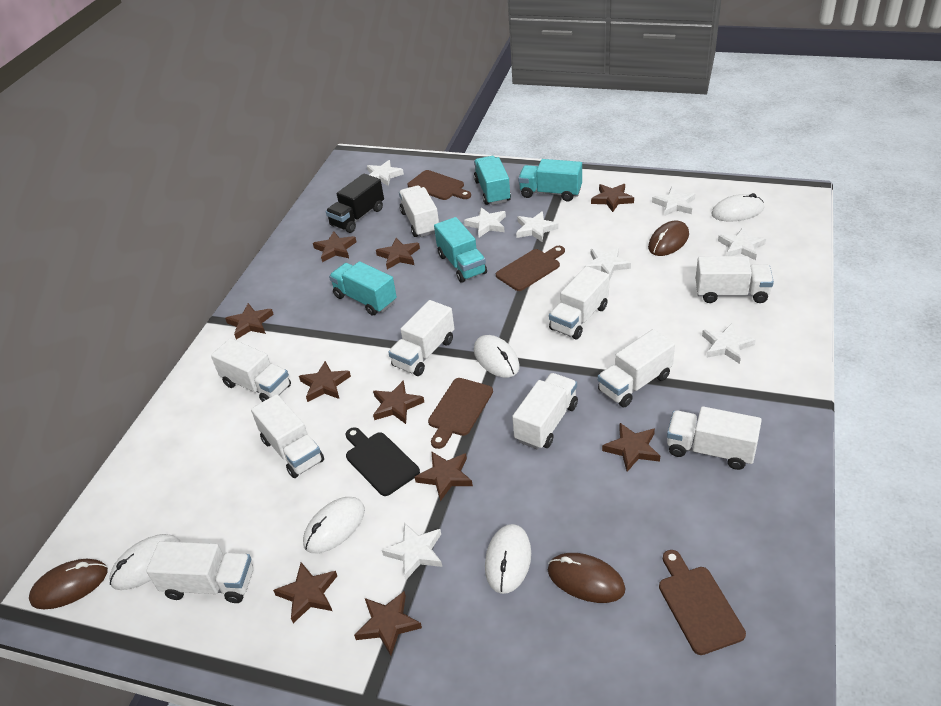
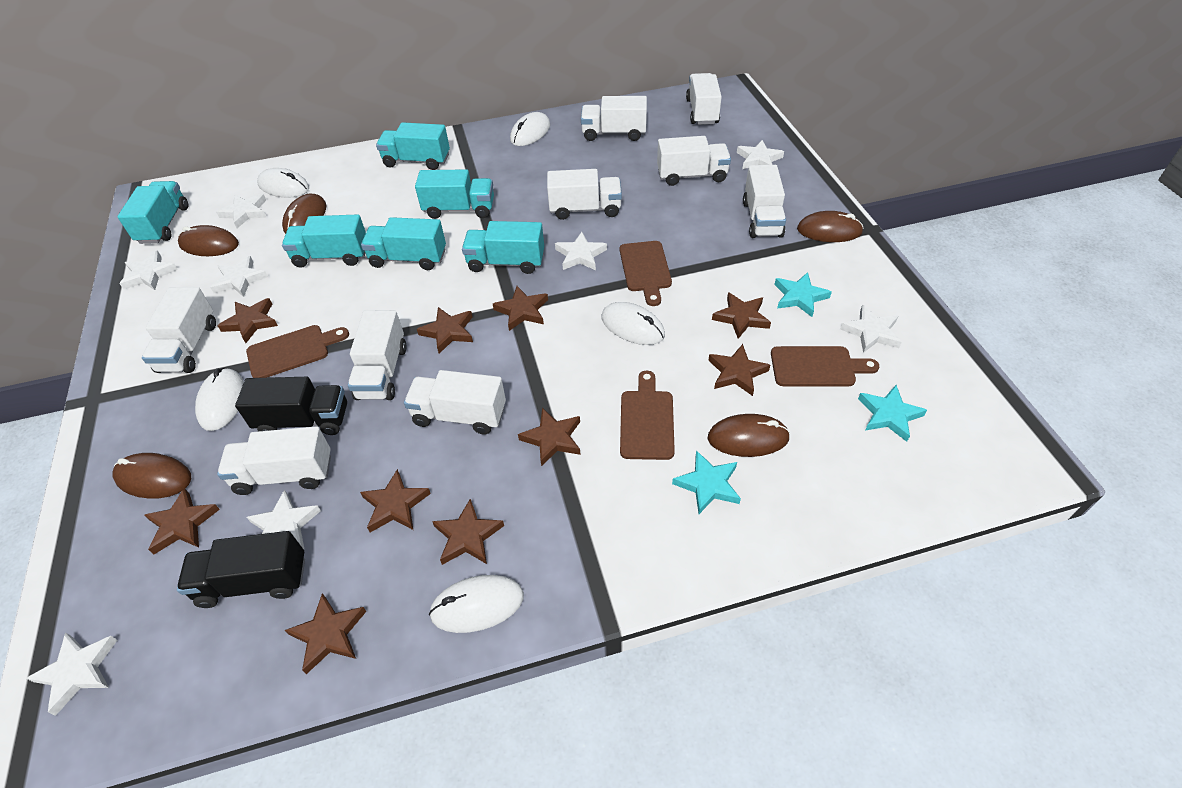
black cutting board: 1 -> 0
black truck: 1 -> 2
brown mouse: 3 -> 5
turquoise star: 0 -> 3
turquoise truck: 4 -> 6
white truck: 10 -> 9

